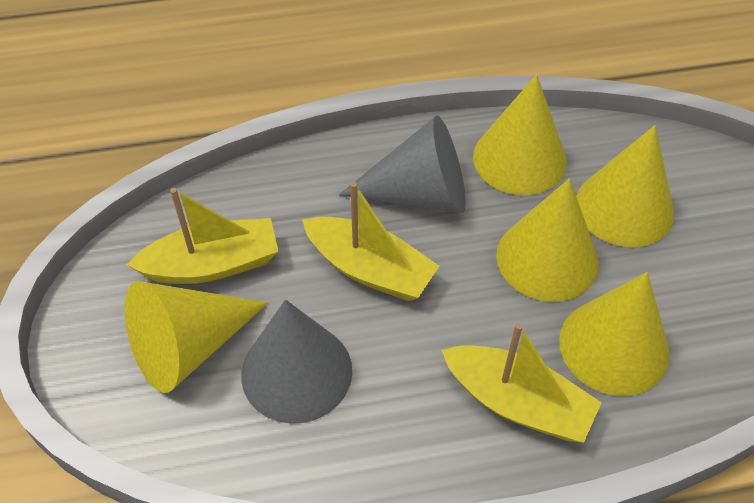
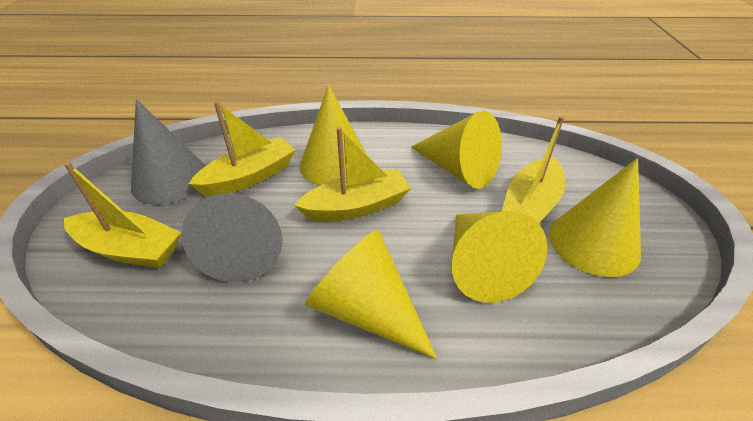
yellow boat: 3 -> 4

